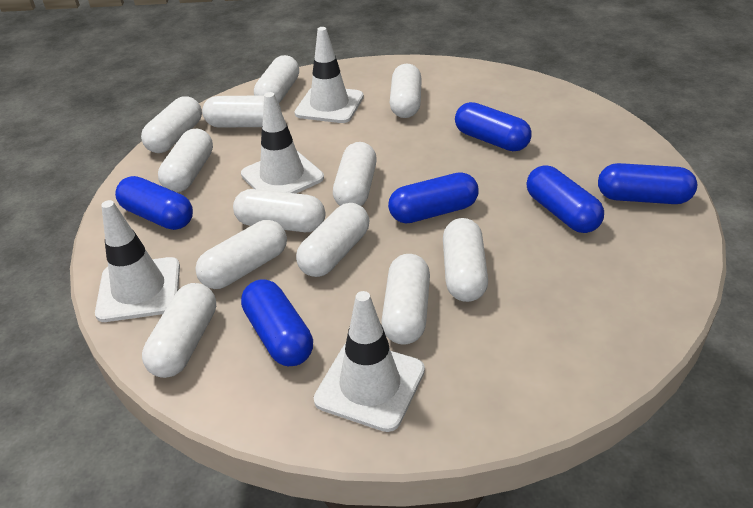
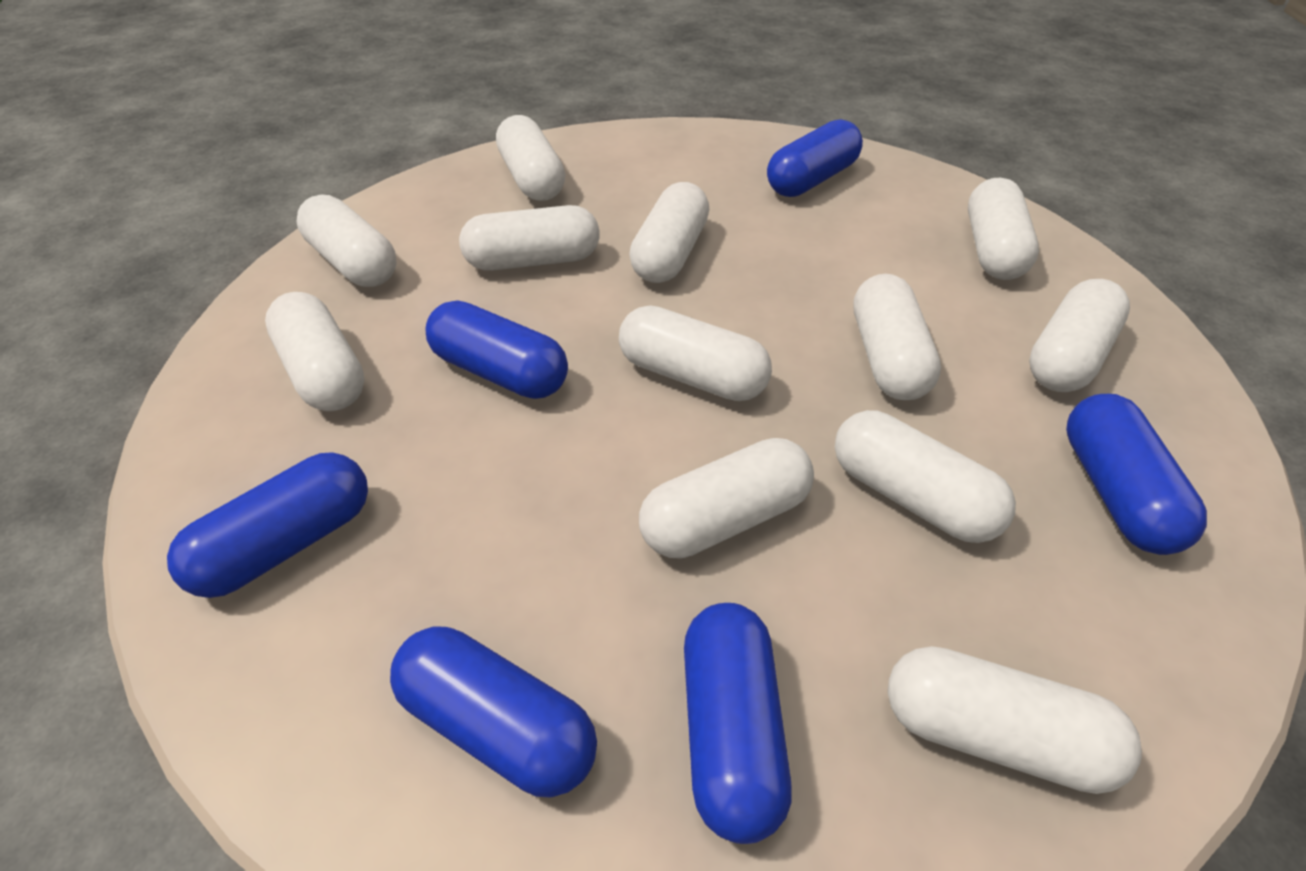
white traffic cone: 4 -> 0

